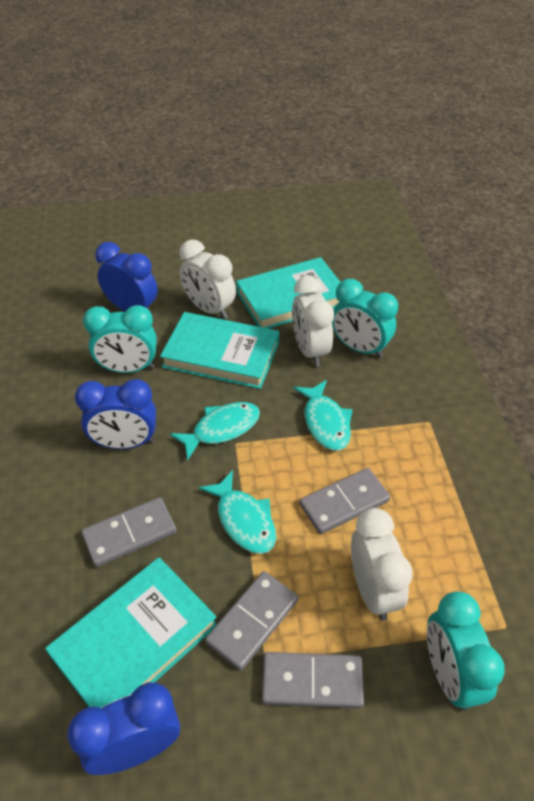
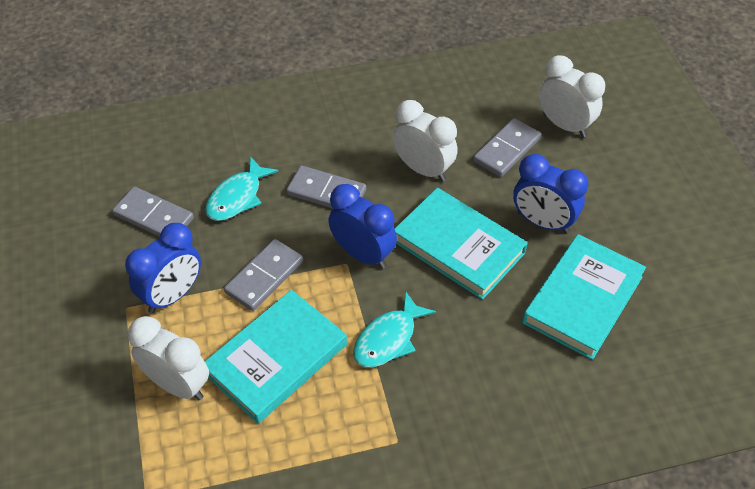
turquoise clock: 3 -> 0
turquoise fish: 3 -> 2

